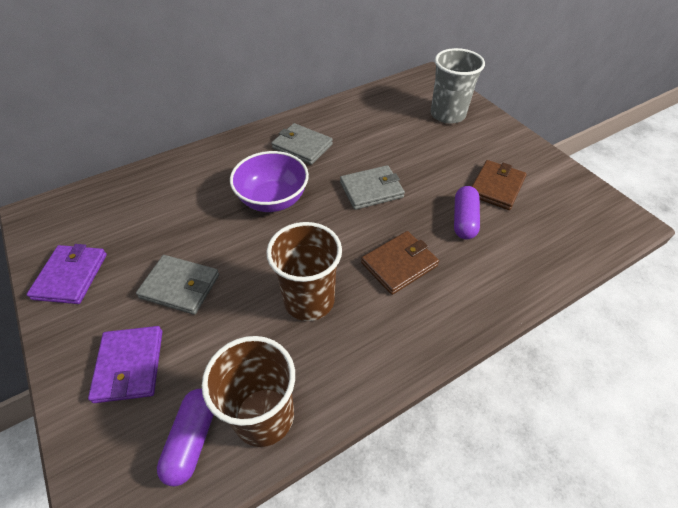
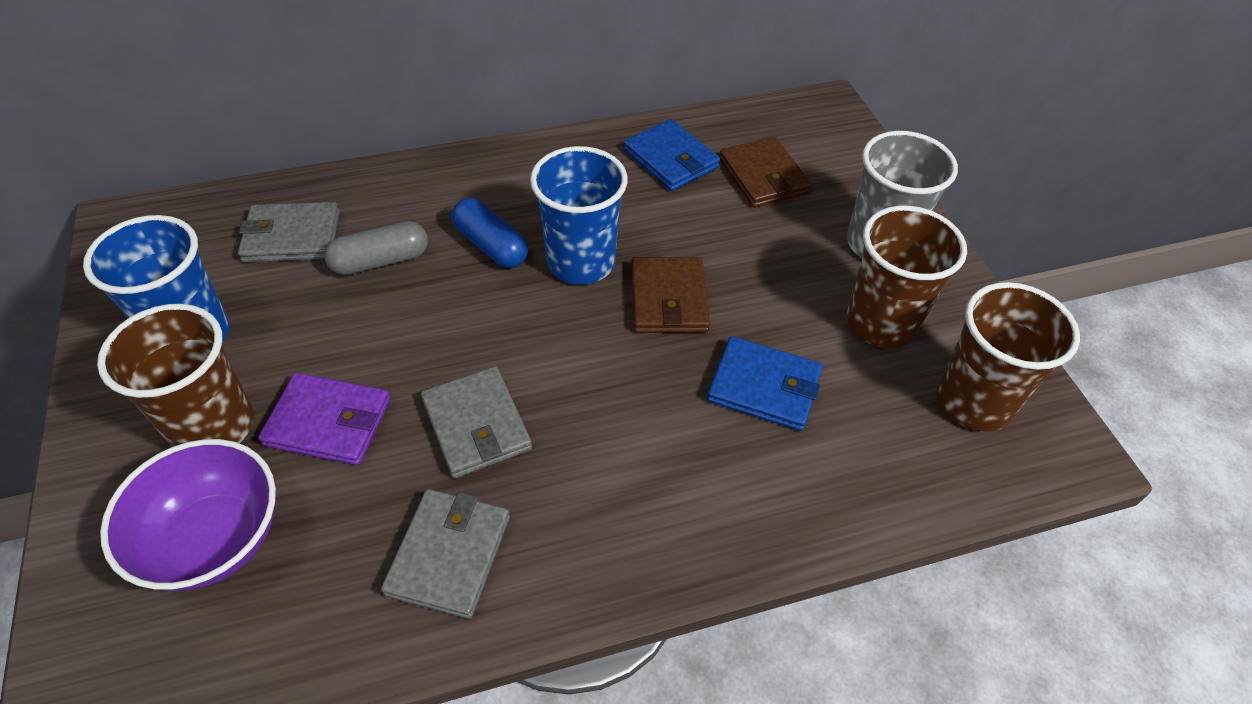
blue capsule: 0 -> 1
blue cup: 0 -> 2
blue wallet: 0 -> 2
brown cup: 2 -> 3
grey capsule: 0 -> 1
purple capsule: 2 -> 0
purple wallet: 2 -> 1

